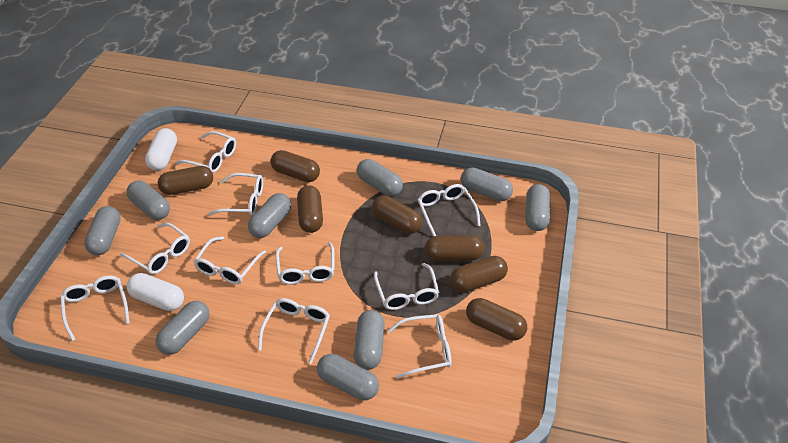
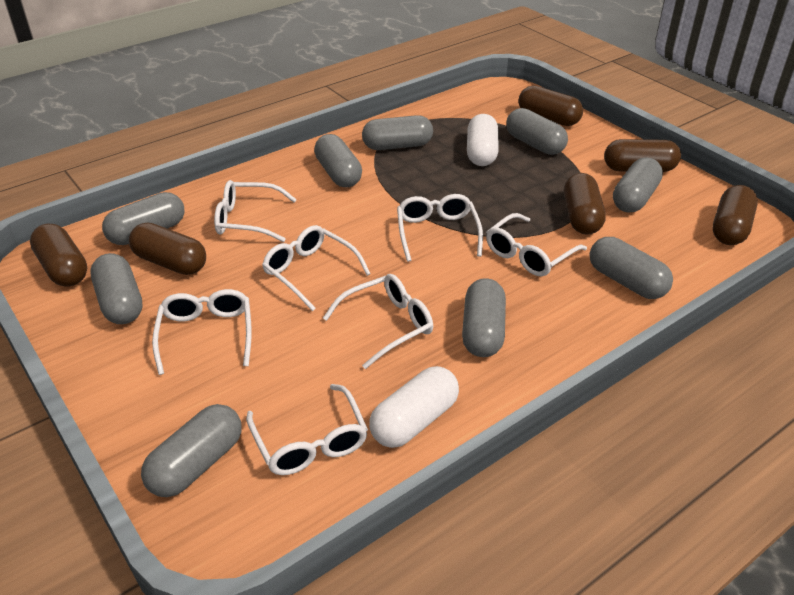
brown capsule: 7 -> 6
white glasses: 10 -> 7

